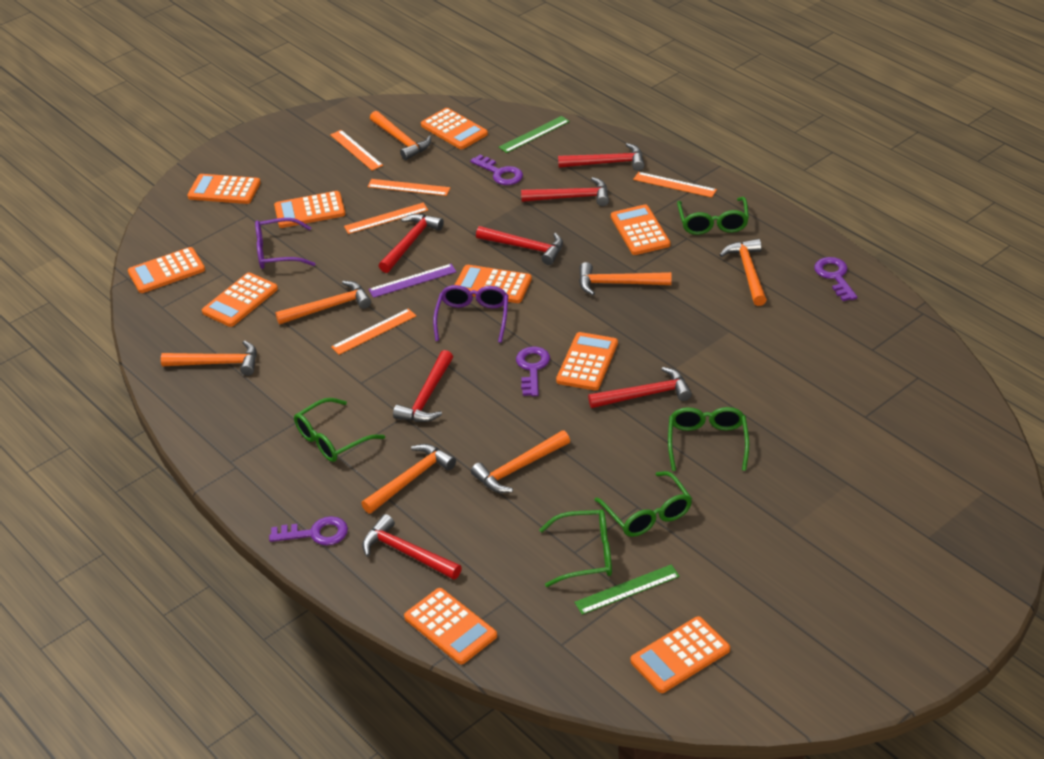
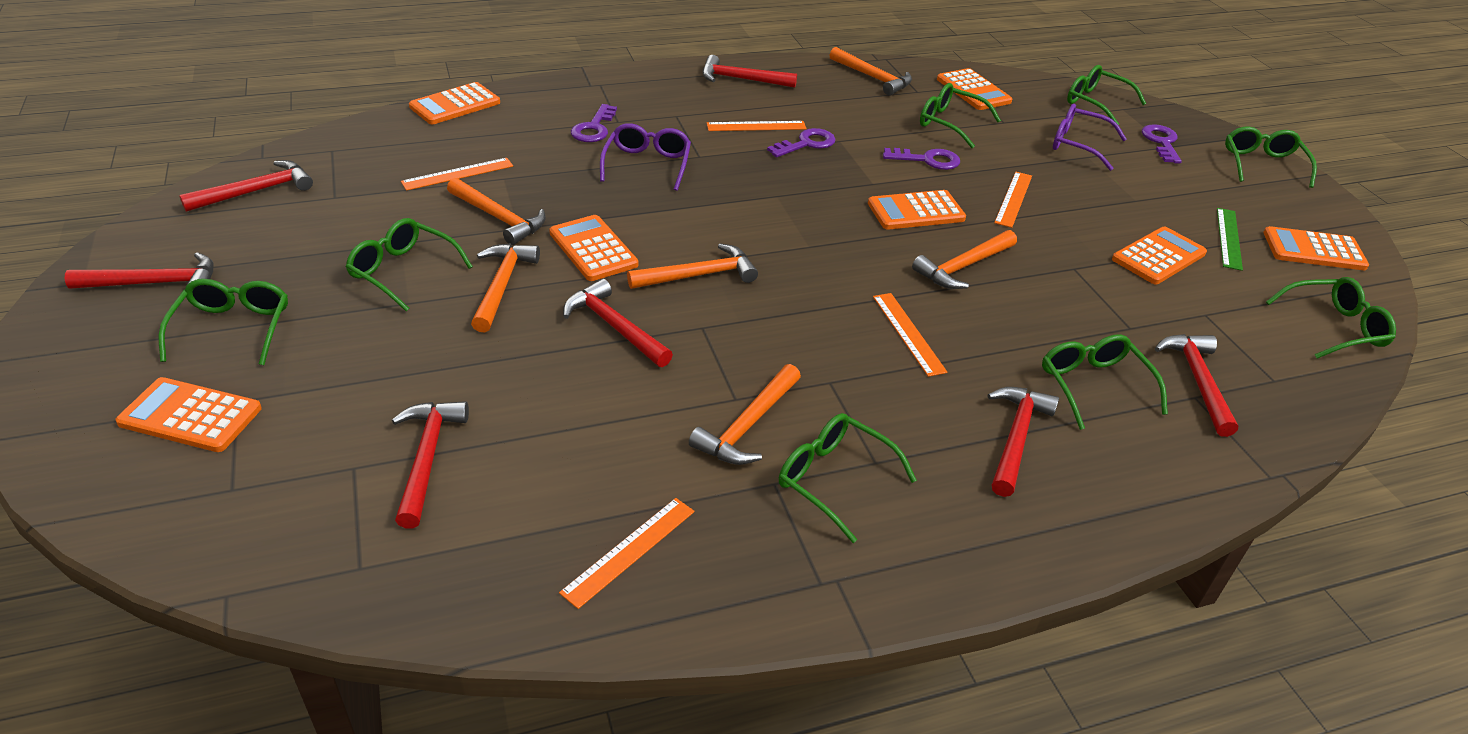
green glasses: 5 -> 8
green ruler: 2 -> 1
orange calculator: 10 -> 7
orange hammer: 7 -> 6
purple ruler: 1 -> 0

